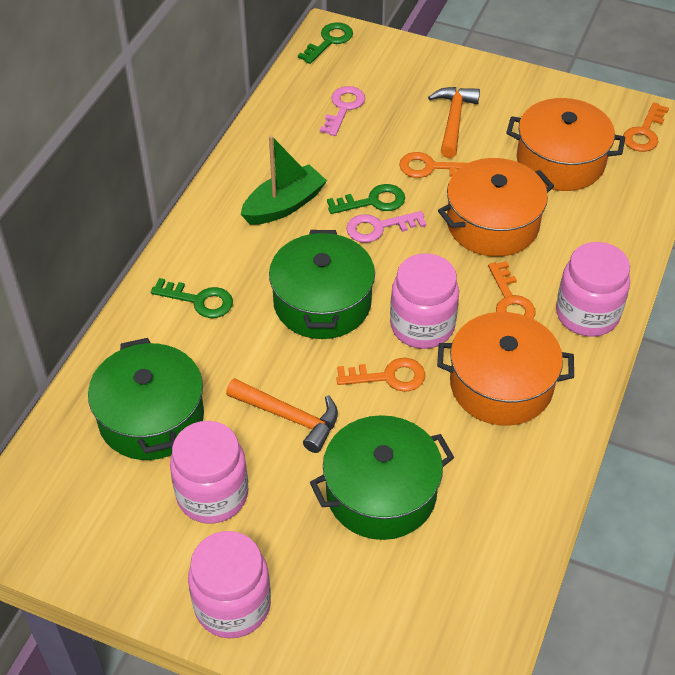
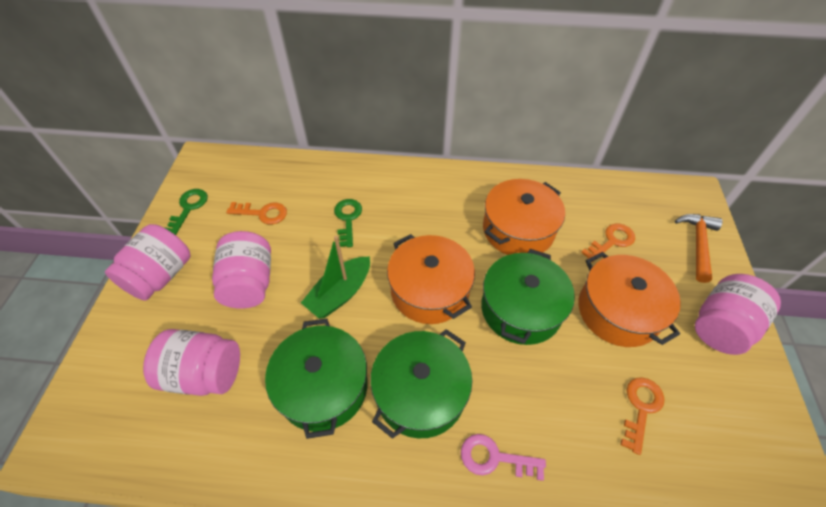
green key: 3 -> 2
orange hammer: 2 -> 1
orange key: 4 -> 3
pink key: 2 -> 1

